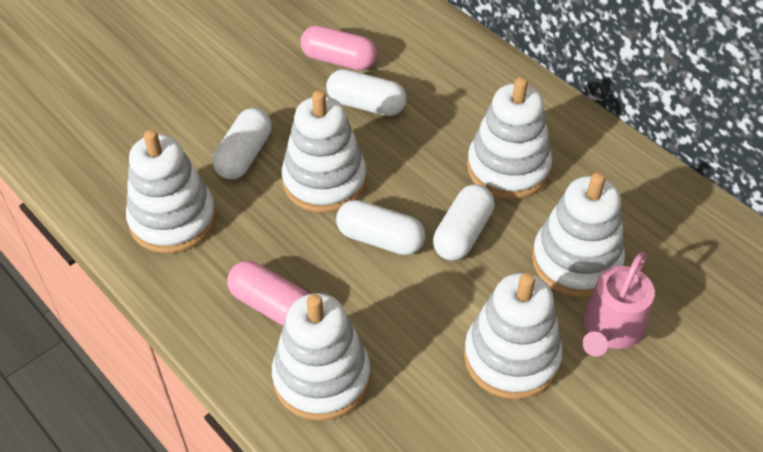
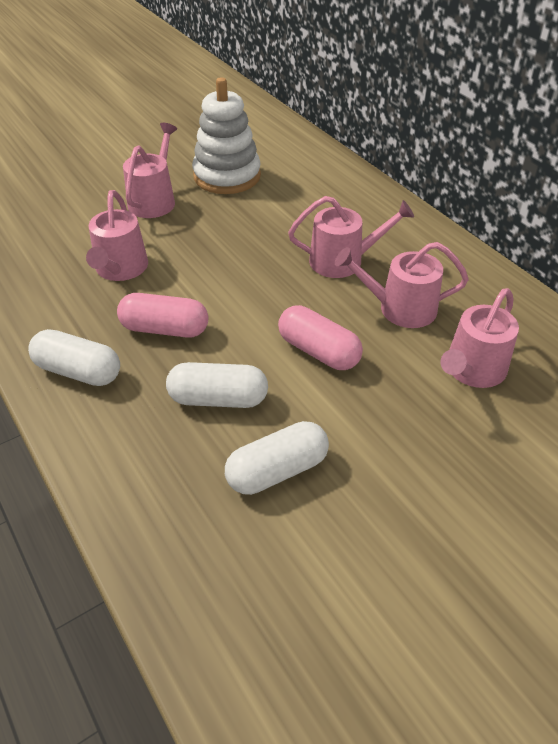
pink watering can: 1 -> 5
white capsule: 4 -> 3
white stacking toy: 6 -> 1

